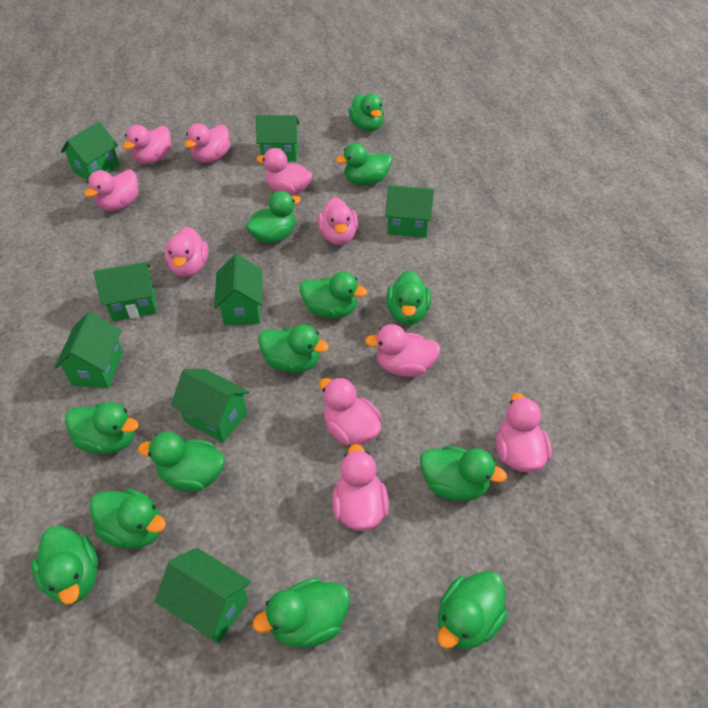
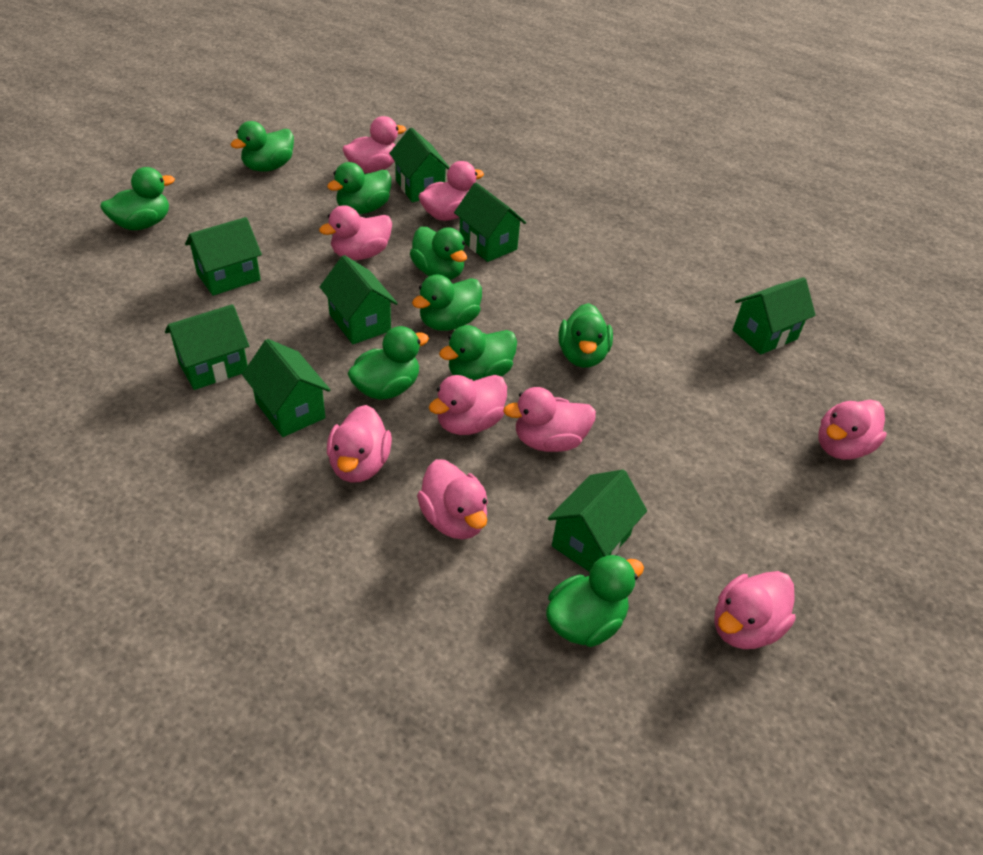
green duck: 13 -> 9
pink duck: 10 -> 9

